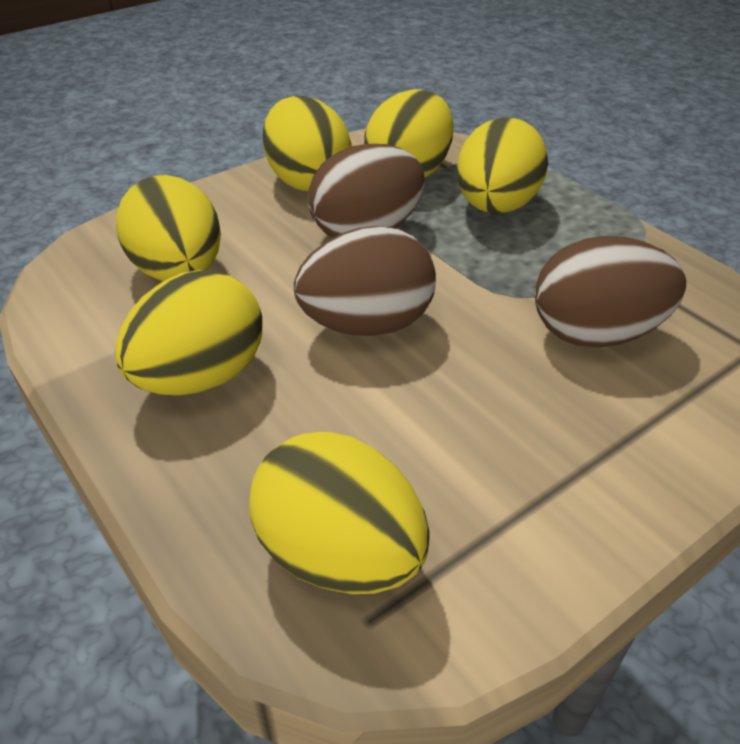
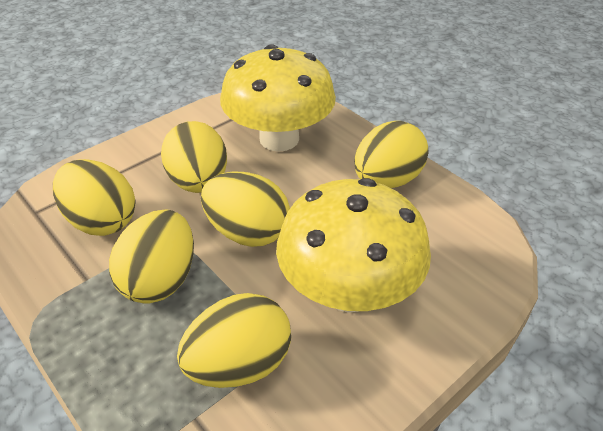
brown egg: 3 -> 0
yellow mushroom: 0 -> 2

